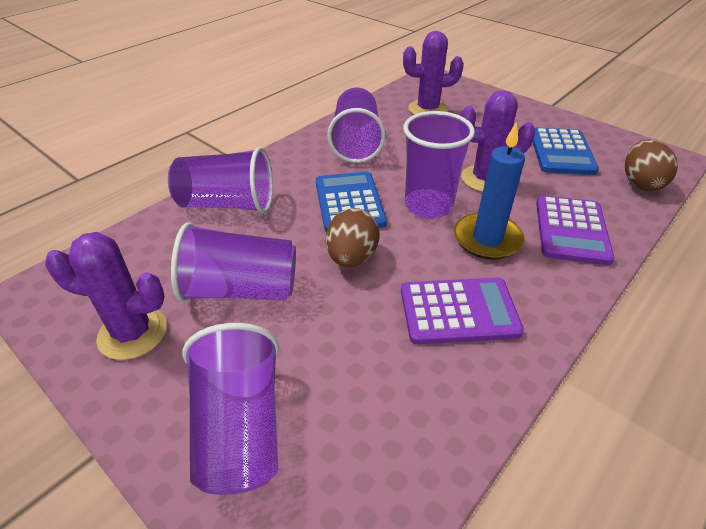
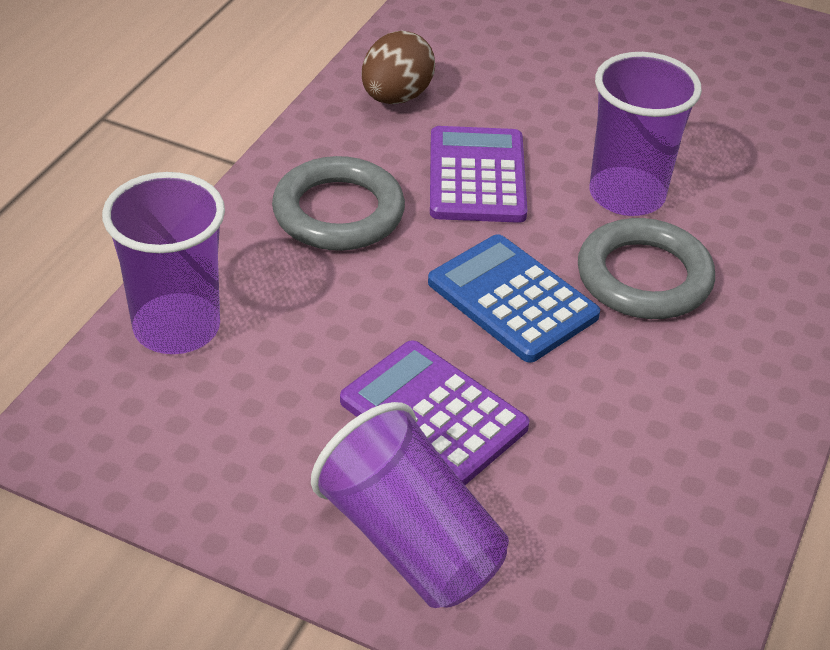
blue calculator: 2 -> 1
blue candle: 1 -> 0
brown egg: 2 -> 1
grey ring: 0 -> 2
purple cactus: 3 -> 0
purple cup: 5 -> 3

